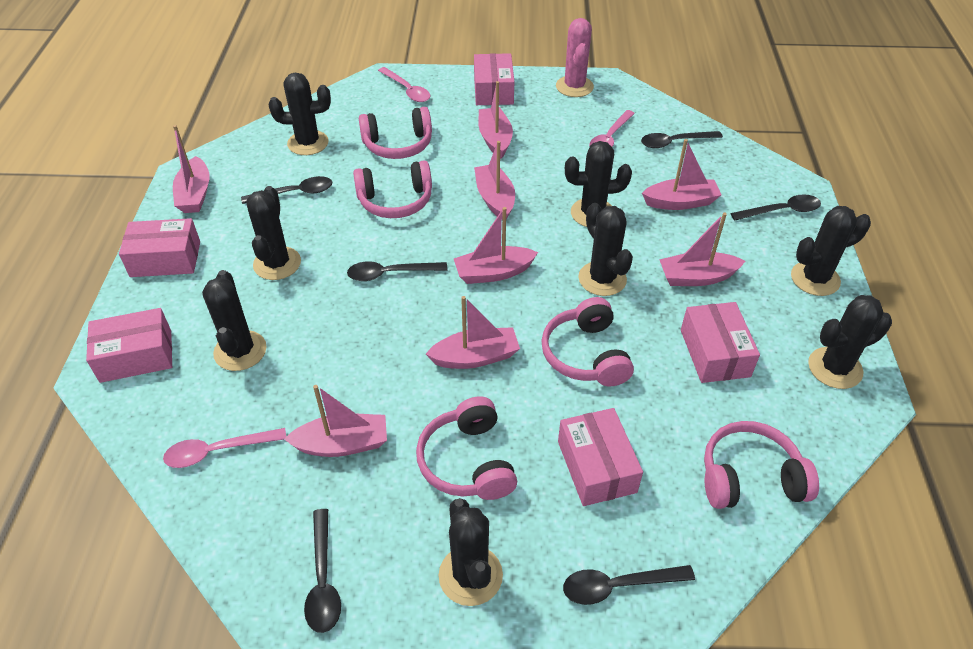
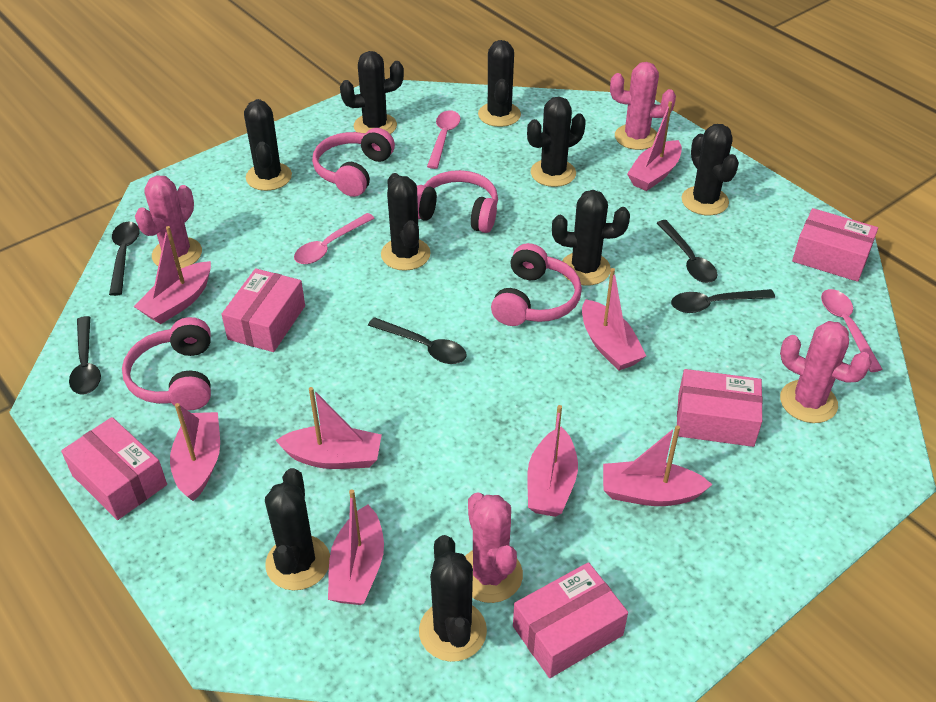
black cactus: 8 -> 9
black spoon: 6 -> 5
pink cactus: 1 -> 4
pink headphones: 5 -> 4

